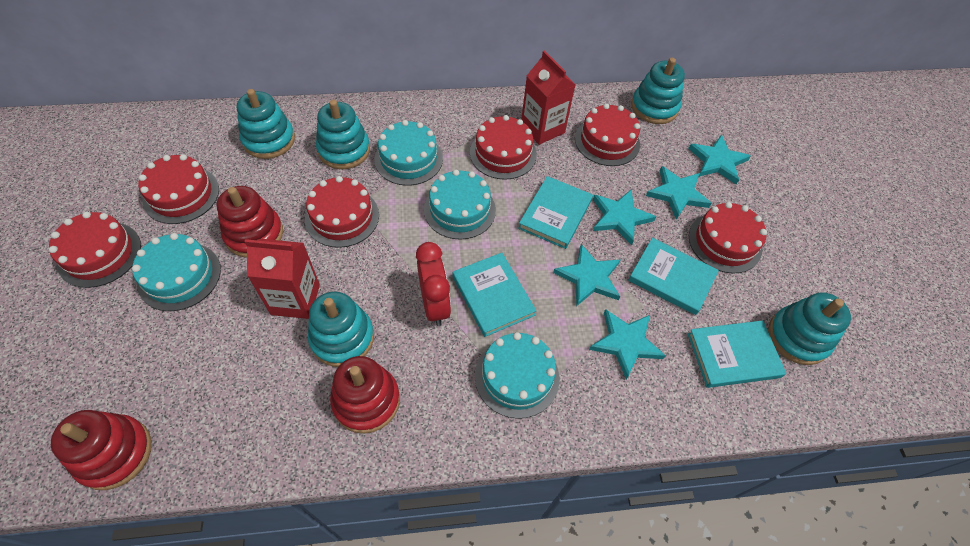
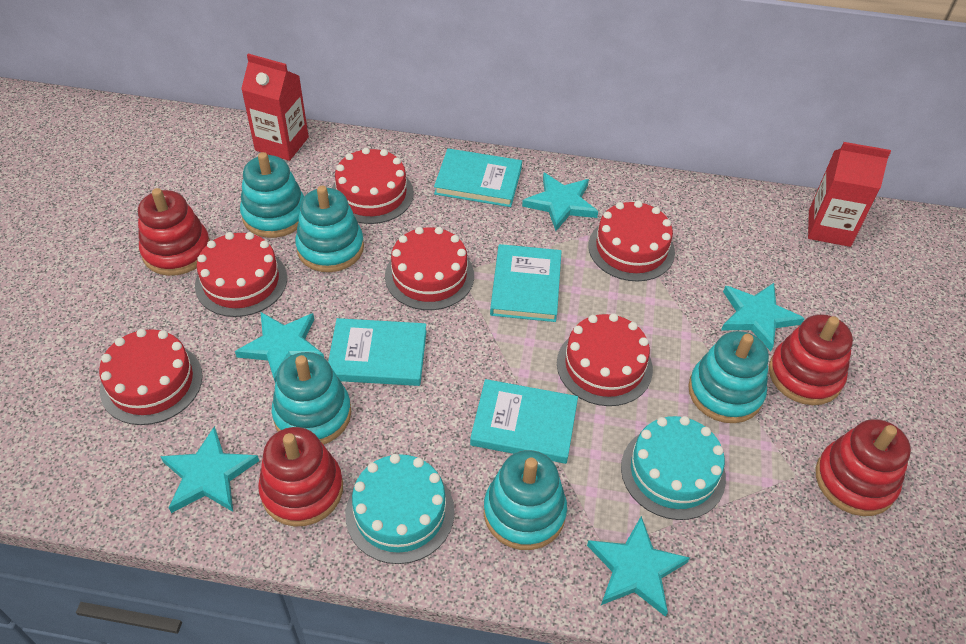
red clock: 1 -> 0
red stacking toy: 3 -> 4
turquoise cake: 4 -> 2

